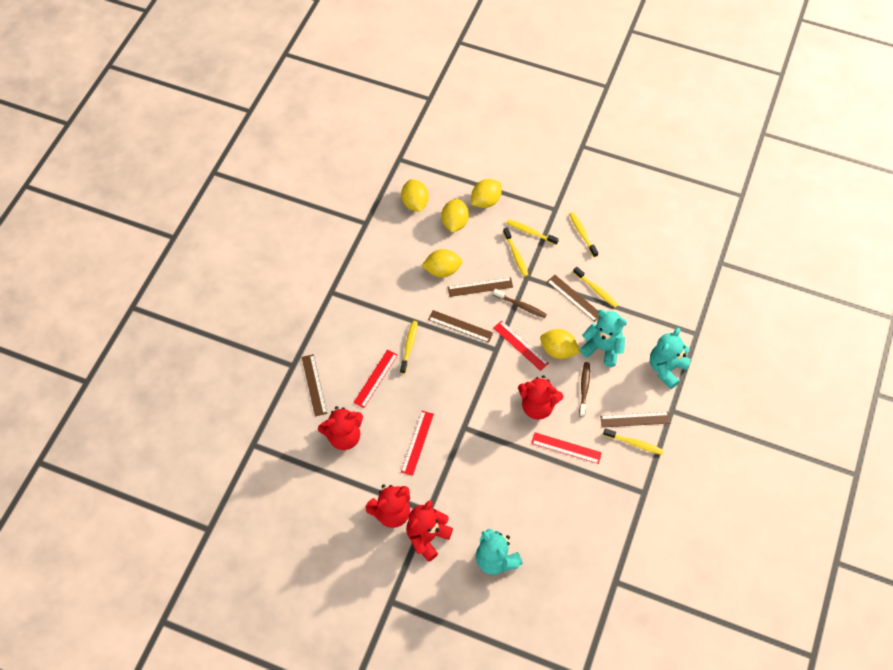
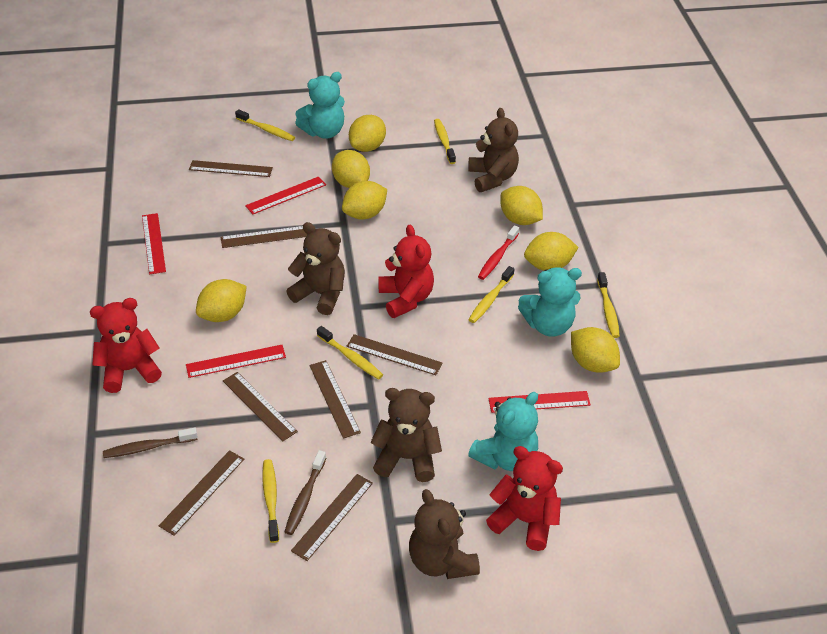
brown ruler: 5 -> 7
brown teddy bear: 0 -> 4
red teddy bear: 4 -> 3
red toothbrush: 0 -> 1
yellow lemon: 5 -> 7

